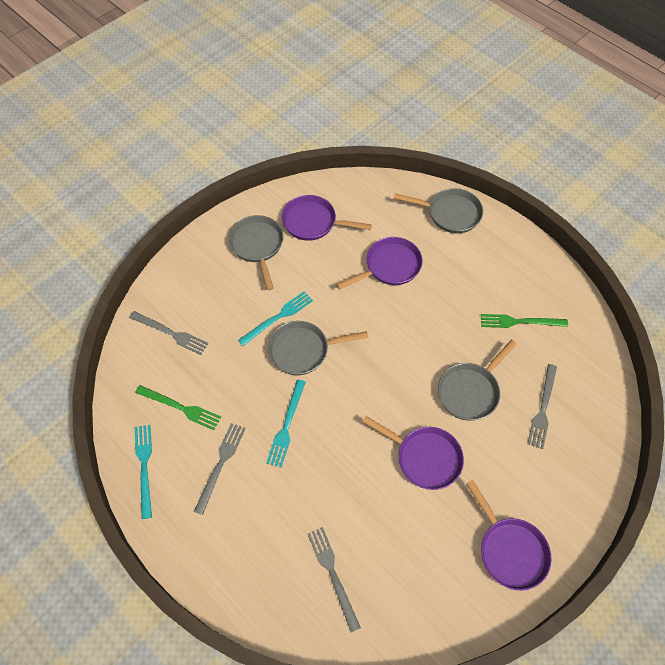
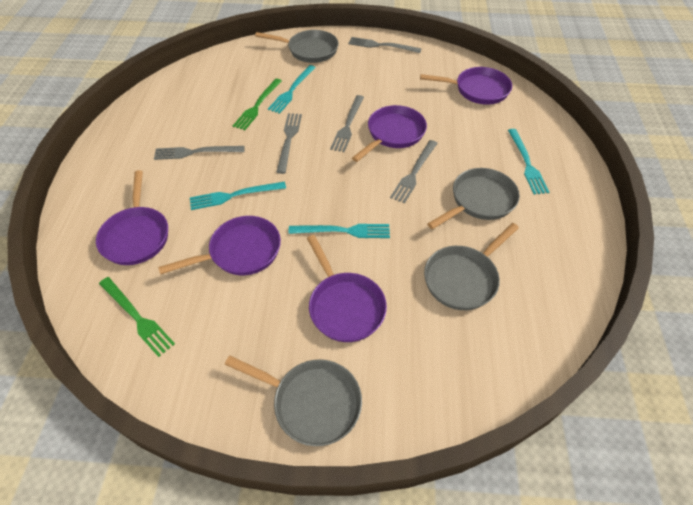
grey fork: 4 -> 5
purple pan: 4 -> 5
turquoise fork: 3 -> 4

